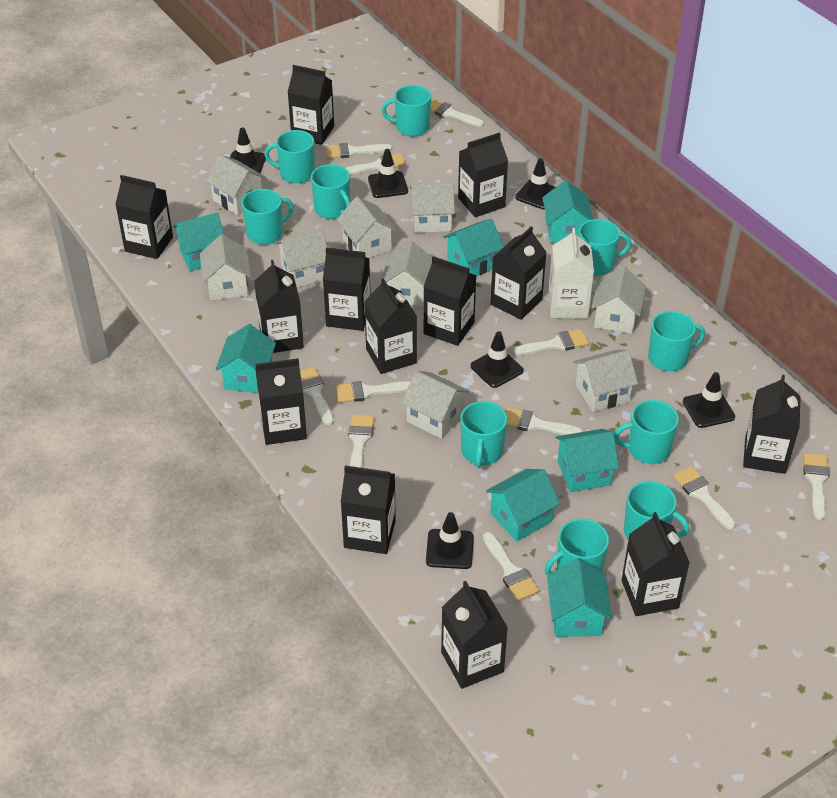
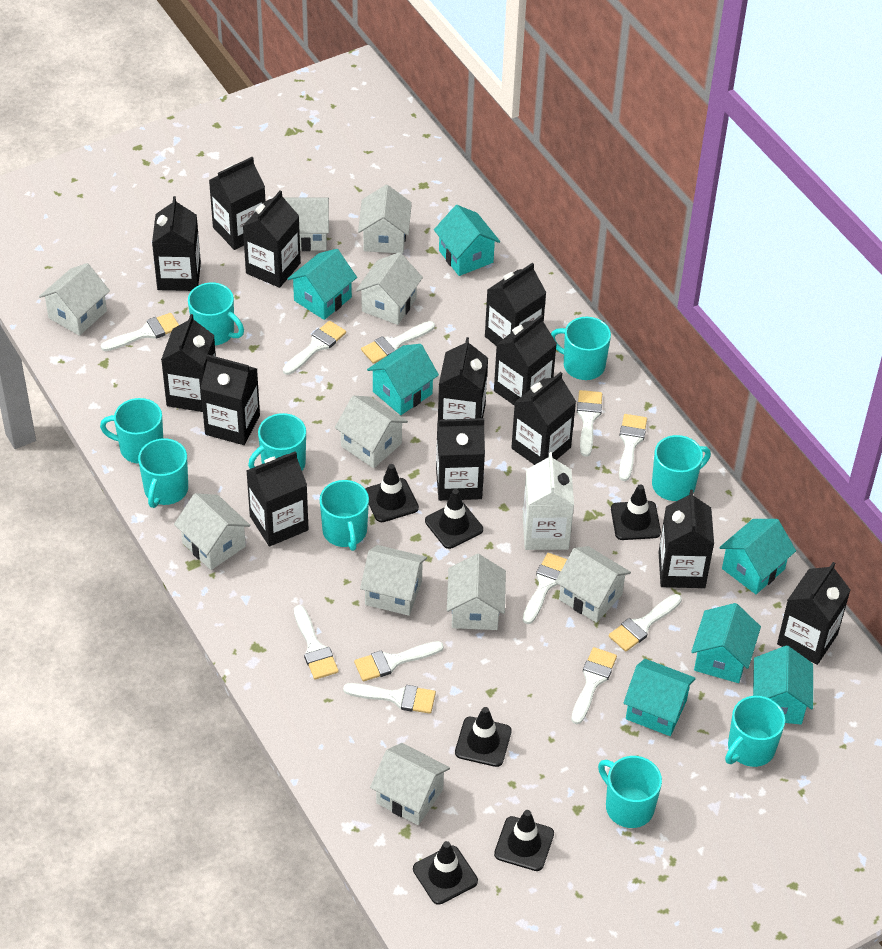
turquoise mug: 10 -> 9
white house: 9 -> 10

